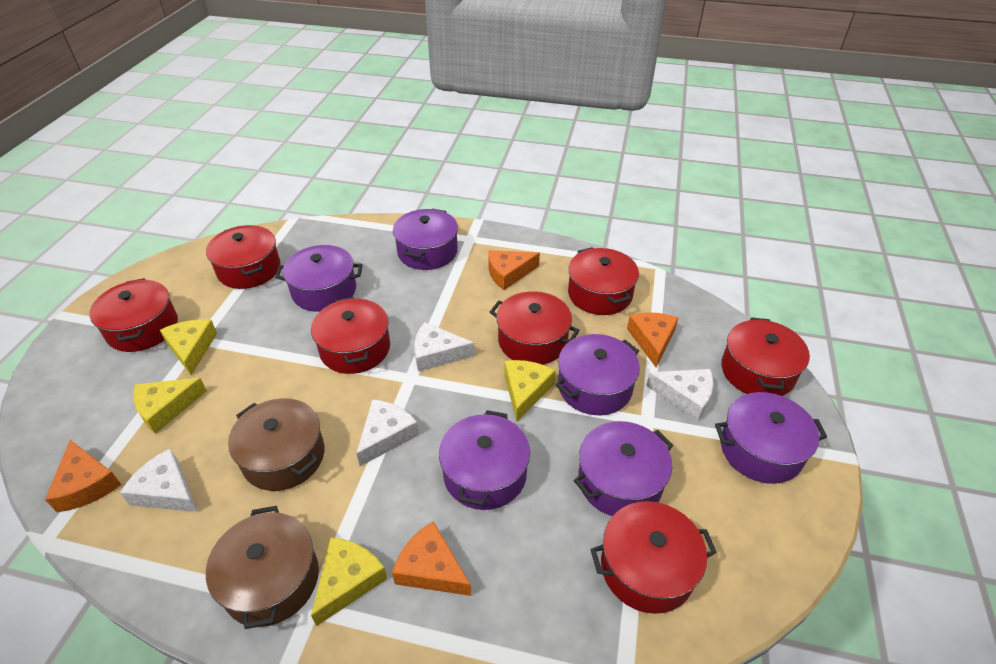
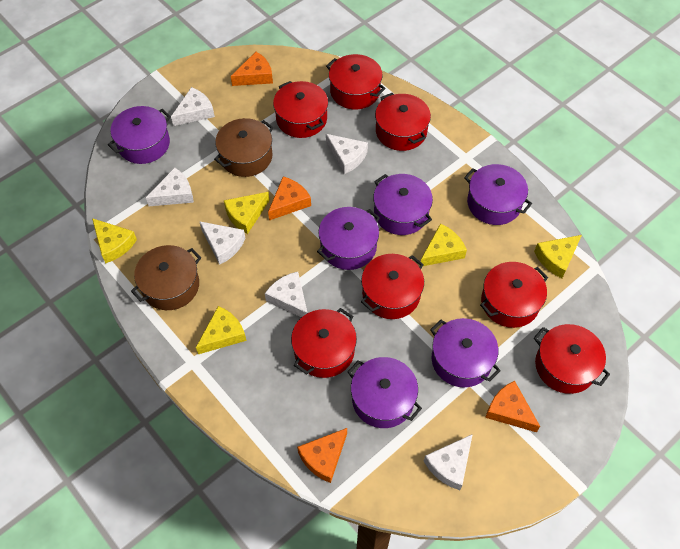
white cheese: 4 -> 6
yellow cheese: 4 -> 5

